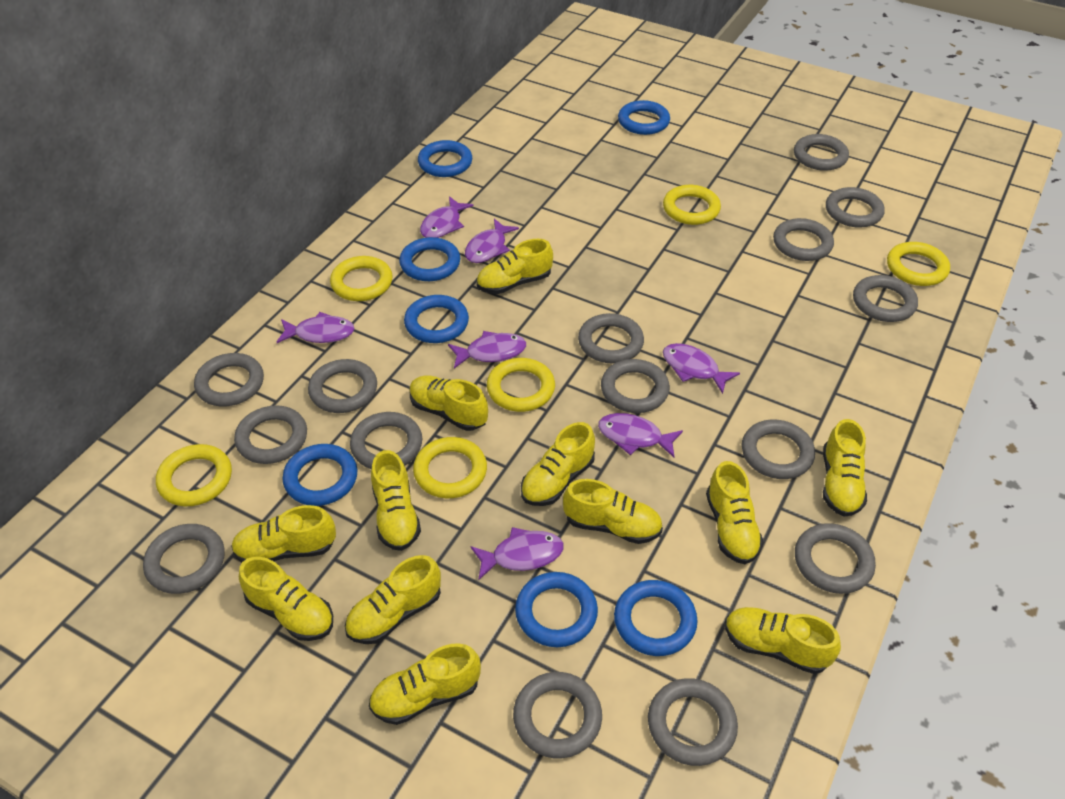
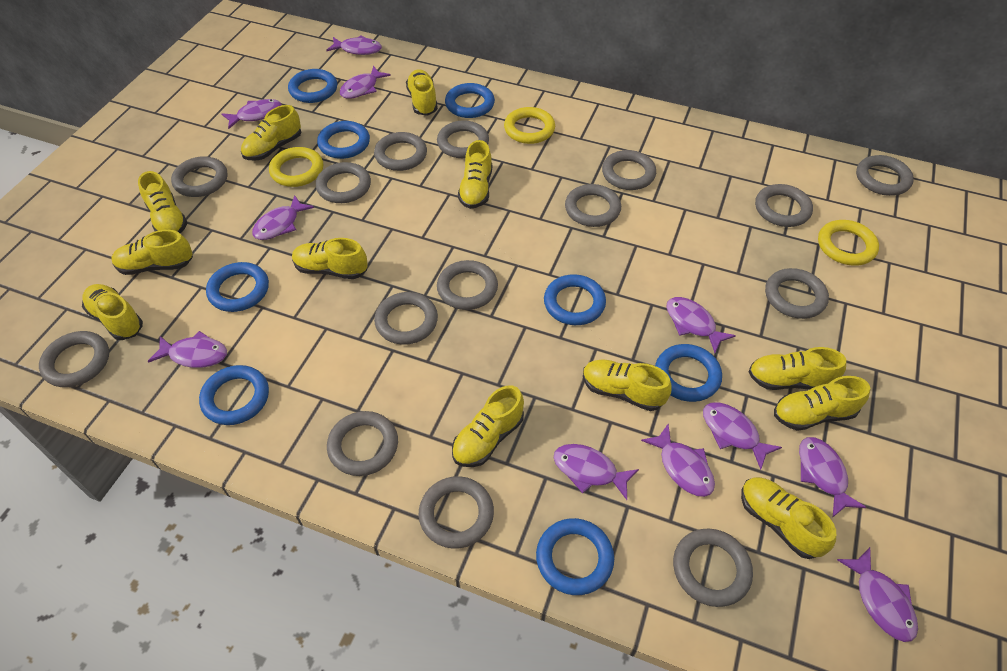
blue ring: 7 -> 8
purple fish: 7 -> 11
yellow ring: 6 -> 3

